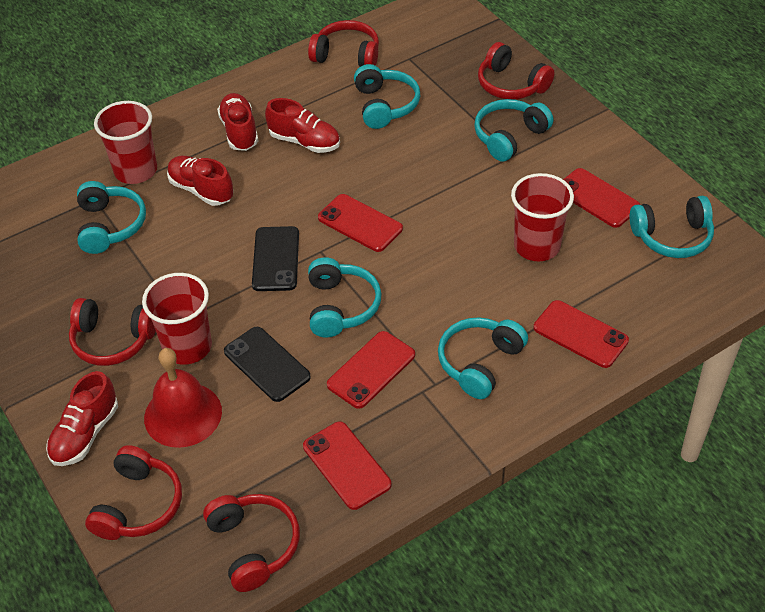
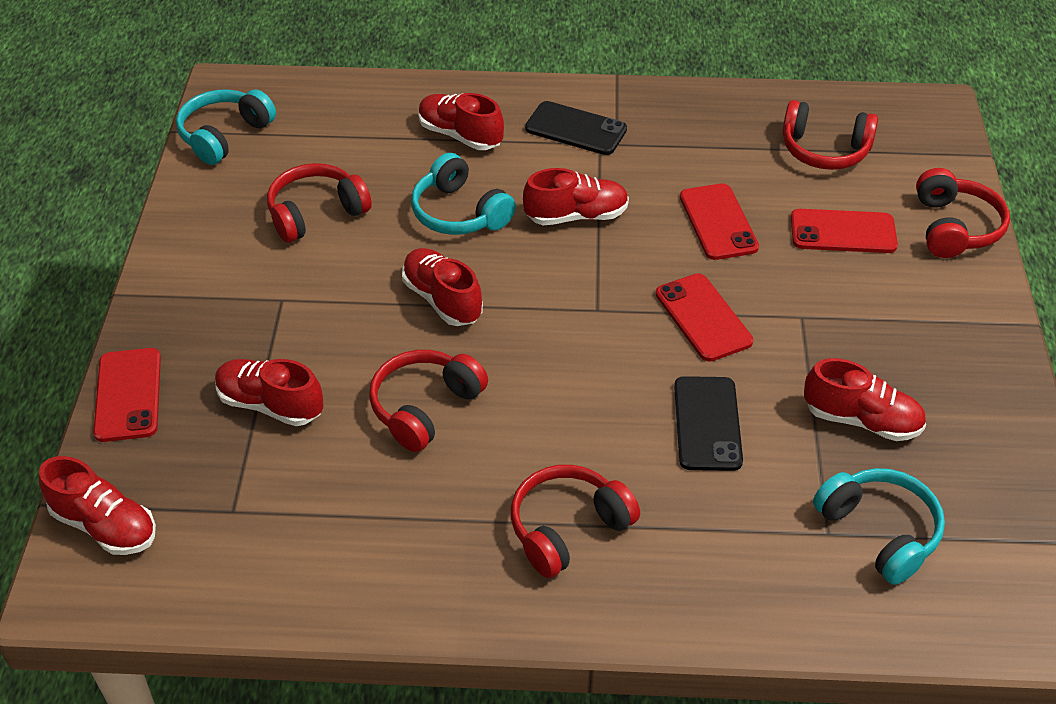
red bell: 1 -> 0
red cup: 3 -> 0
red phone: 5 -> 4
red shoe: 4 -> 6
turquoise headphones: 6 -> 3

